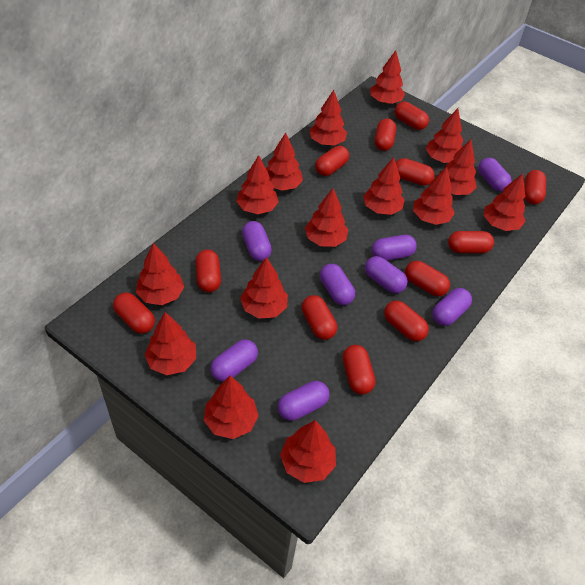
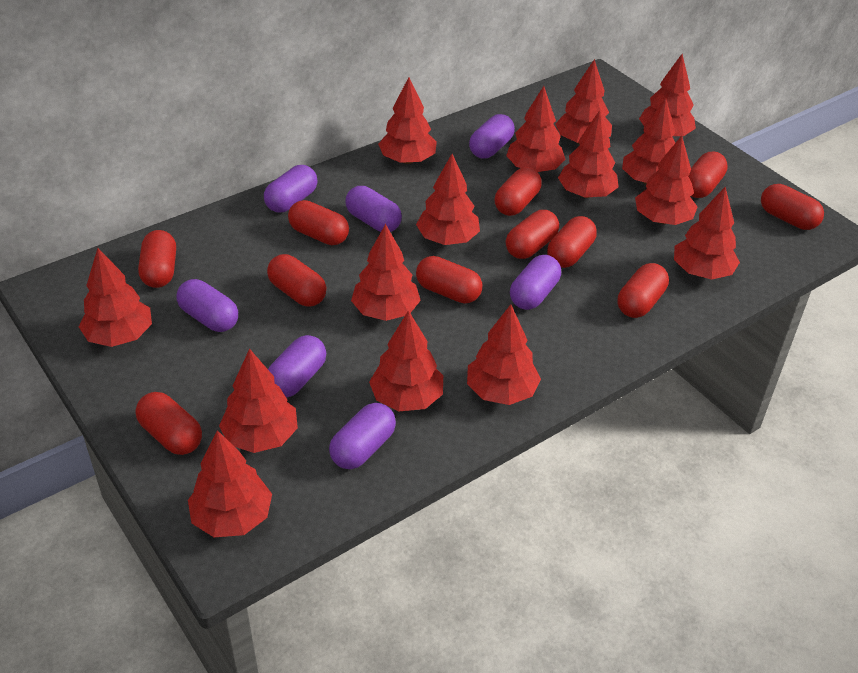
purple capsule: 8 -> 7
red capsule: 12 -> 11

